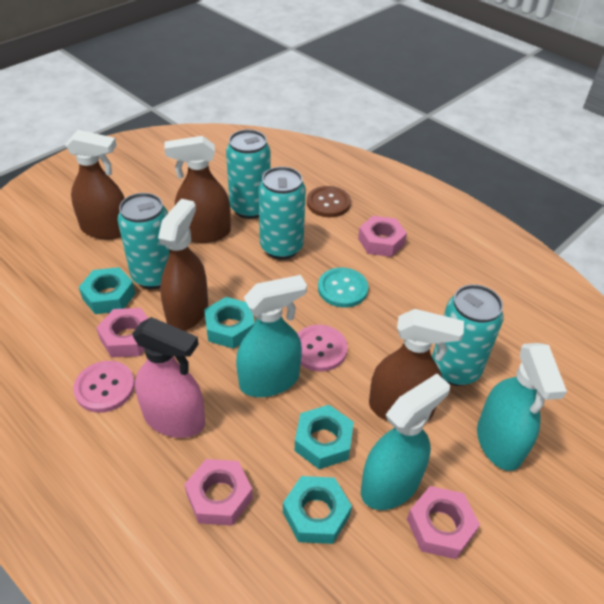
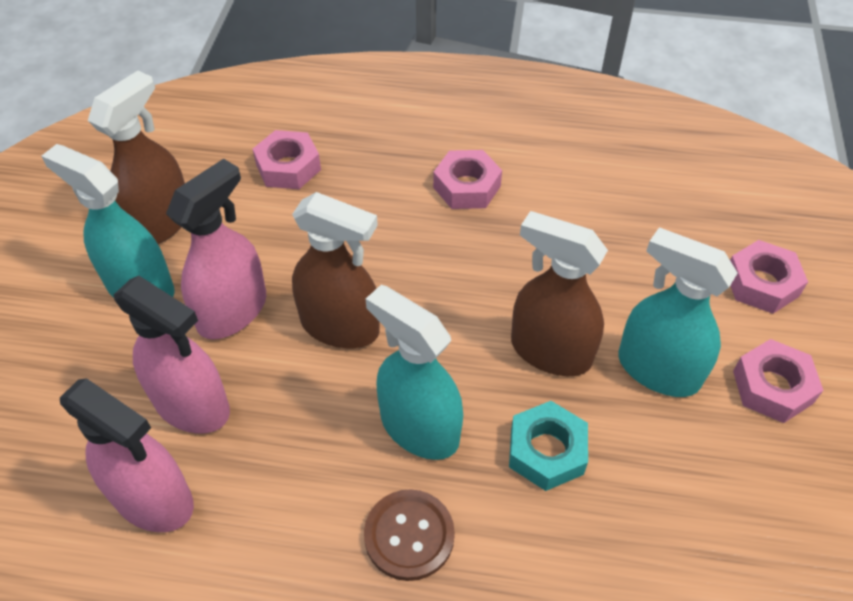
brown spray bottle: 4 -> 3
pink button: 2 -> 0
pink spray bottle: 1 -> 3
turquoise button: 1 -> 0
turquoise can: 4 -> 0
turquoise nut: 4 -> 1

